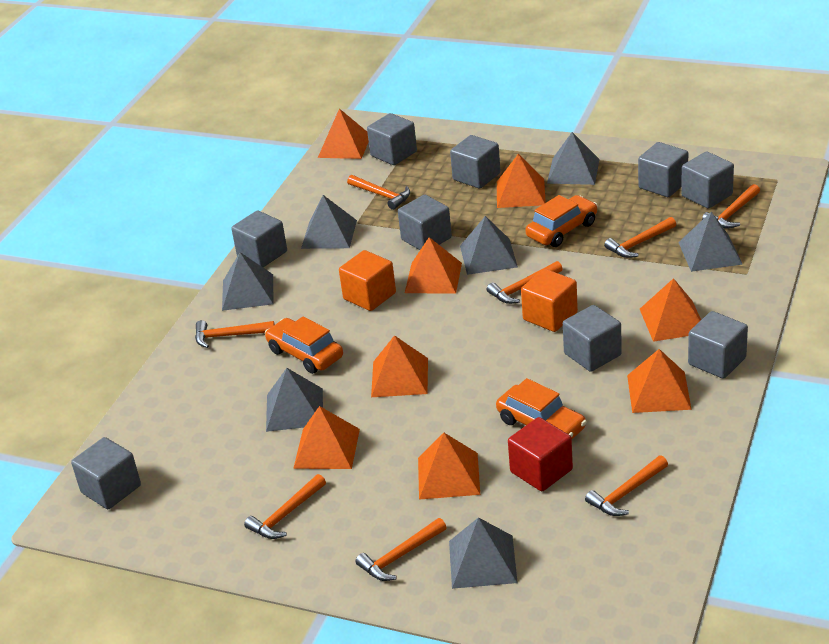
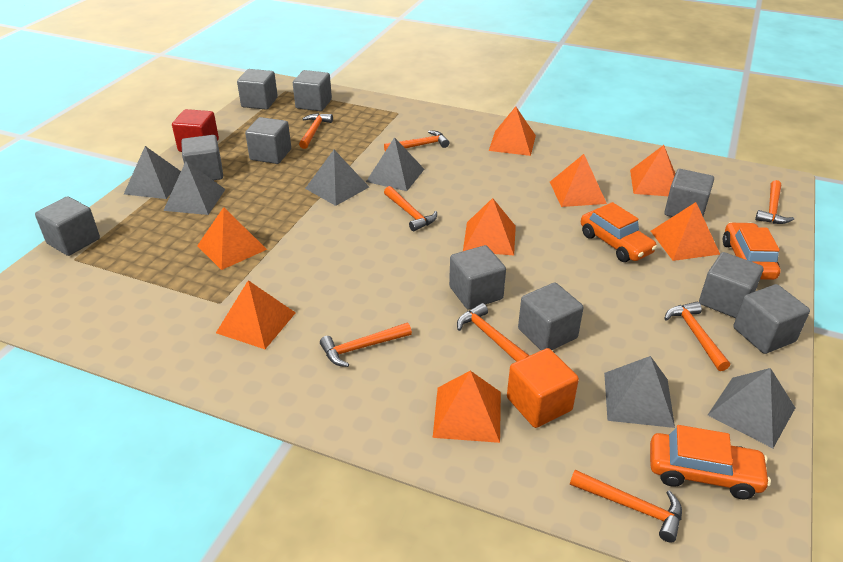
grey cube: 9 -> 10
grey pyramid: 7 -> 6
orange cube: 2 -> 1

